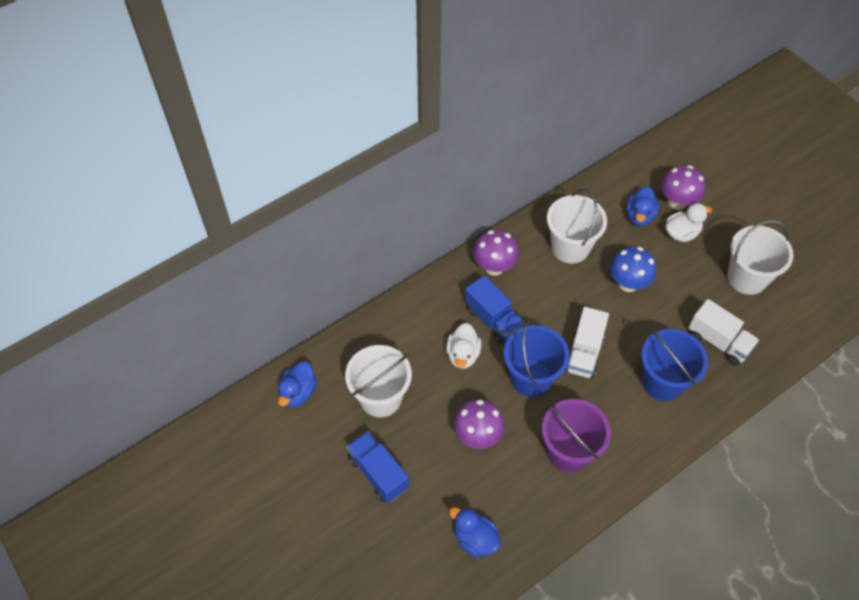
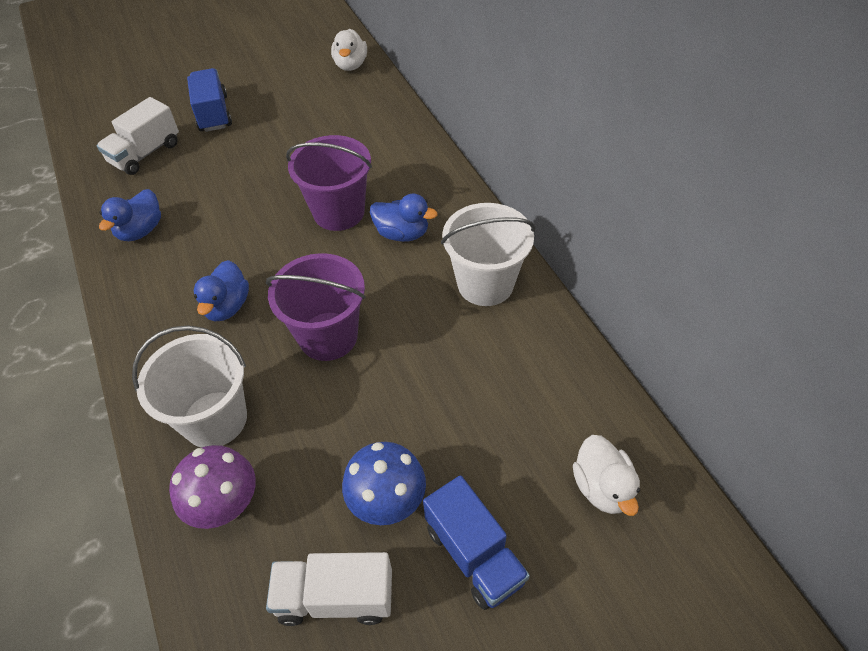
blue bucket: 2 -> 0
purple bucket: 1 -> 2
purple mushroom: 3 -> 1
white bucket: 3 -> 2

